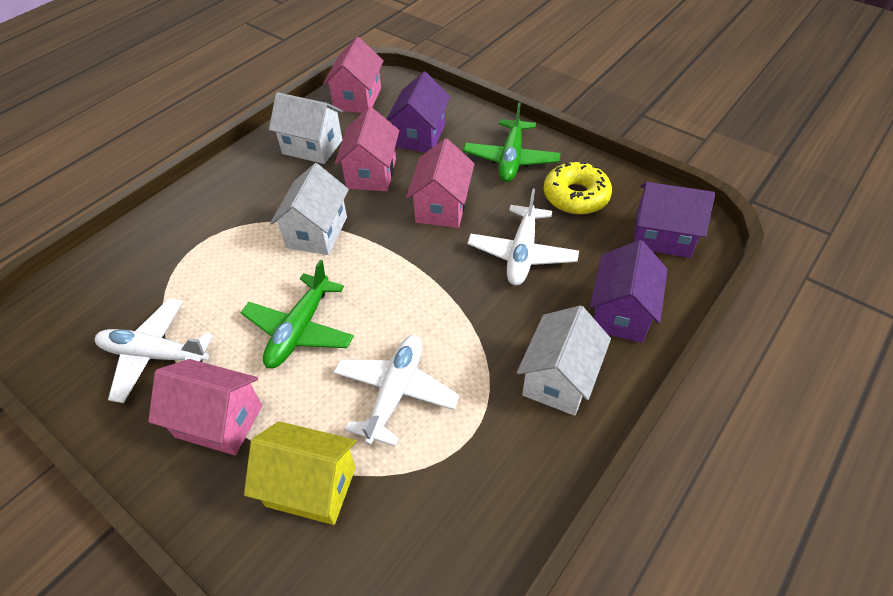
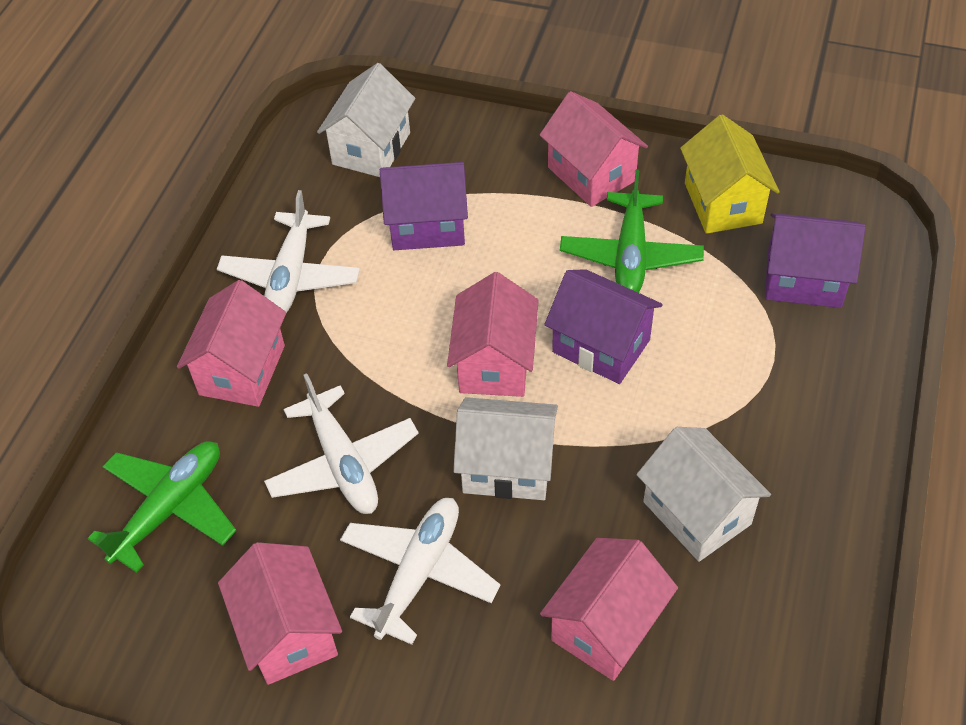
pink house: 4 -> 5
yellow donut: 1 -> 0

